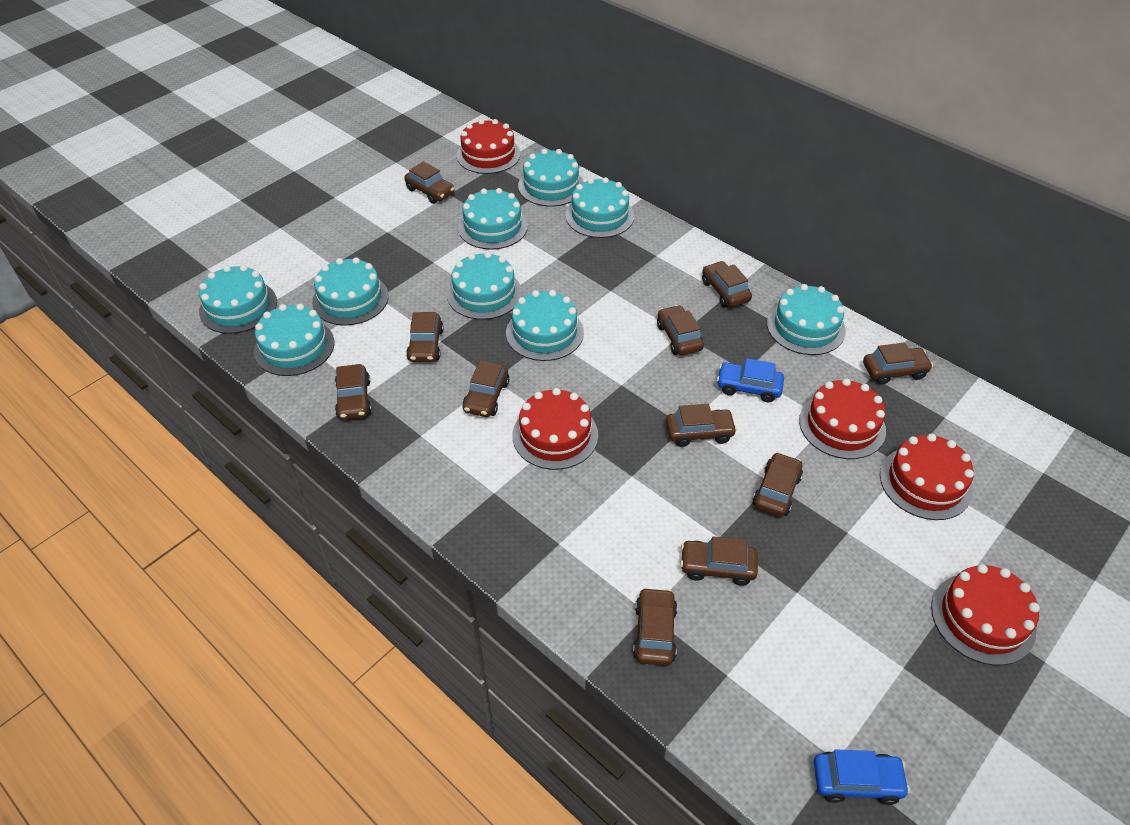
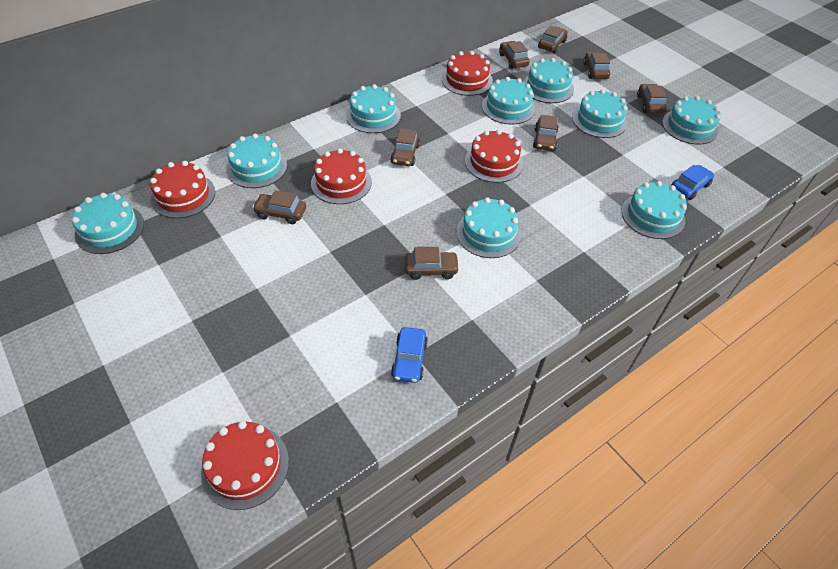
brown car: 11 -> 8

